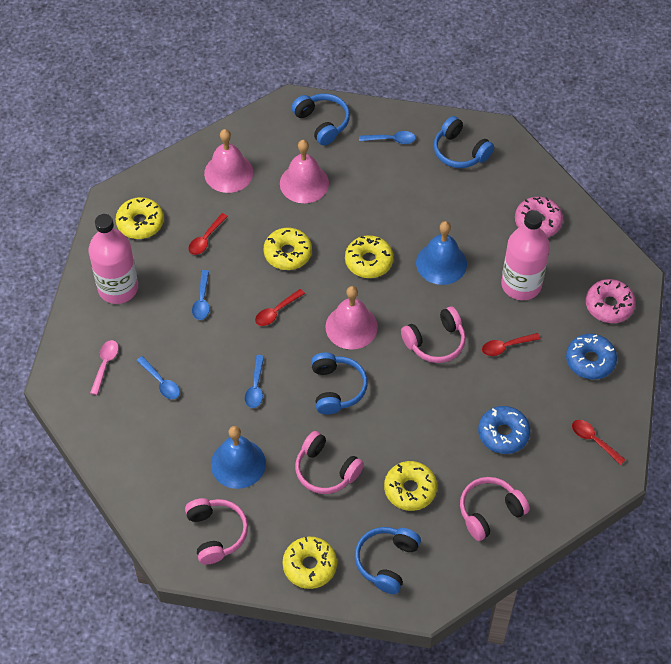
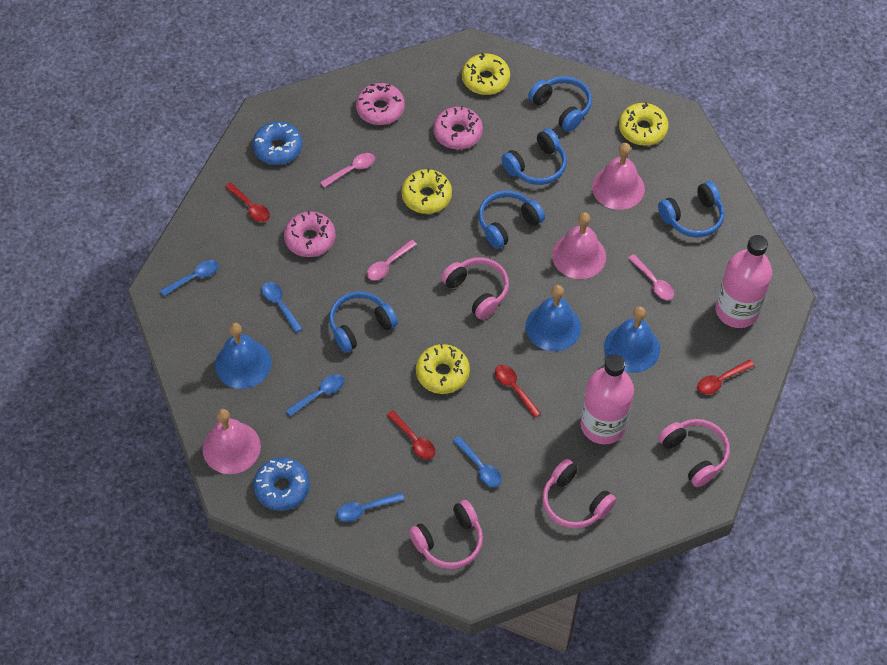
blue bell: 2 -> 3
blue headphones: 4 -> 5
blue spoon: 4 -> 5
pink donut: 2 -> 3
pink spoon: 1 -> 3
yellow donut: 5 -> 4

